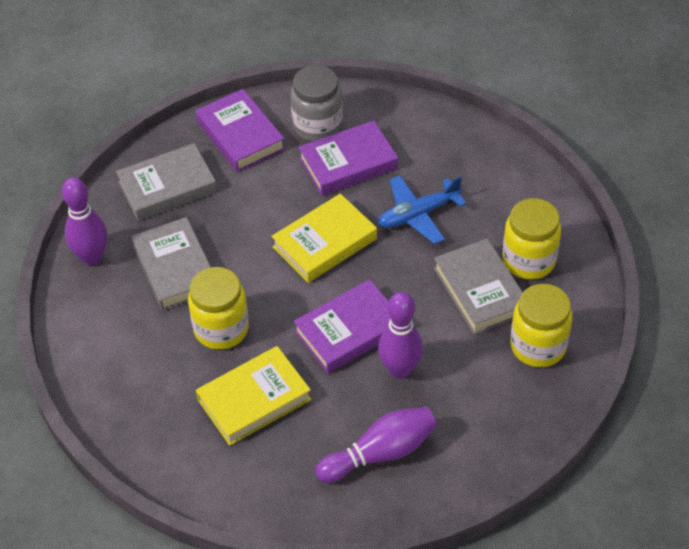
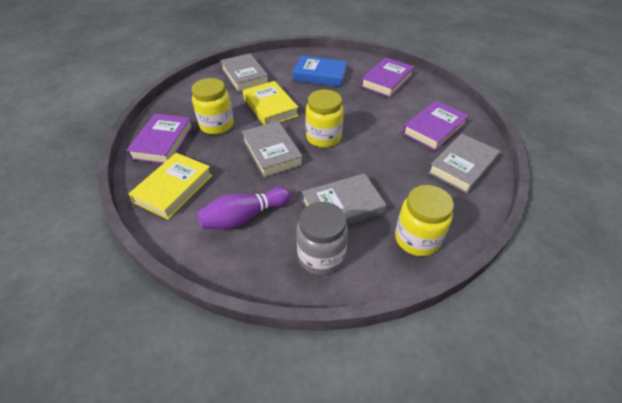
blue book: 0 -> 1
blue plane: 1 -> 0
grey book: 3 -> 4
purple bowling pin: 3 -> 1

